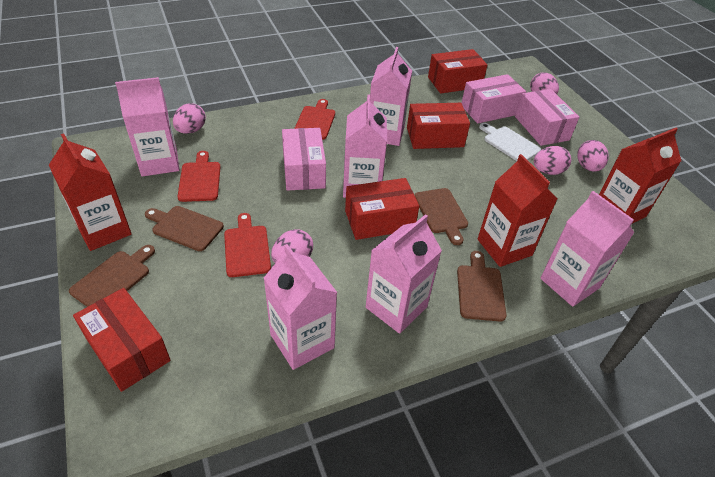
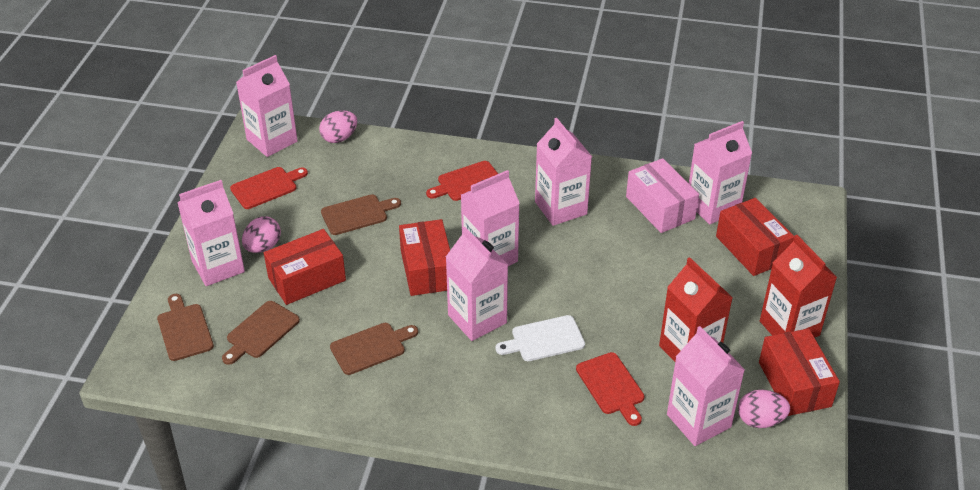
pink box: 3 -> 1
pink carton: 6 -> 7
pink egg: 5 -> 3
red carton: 3 -> 2

